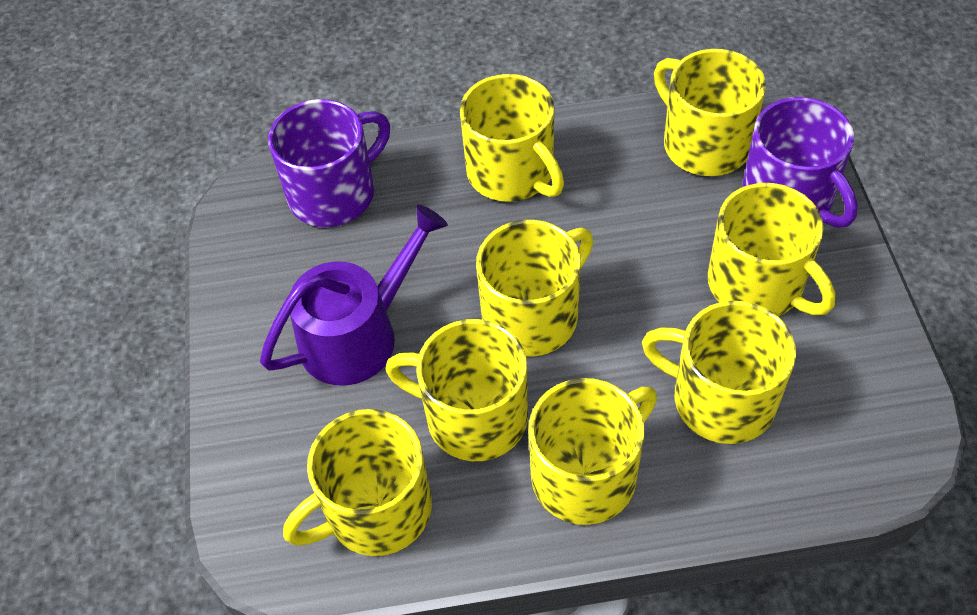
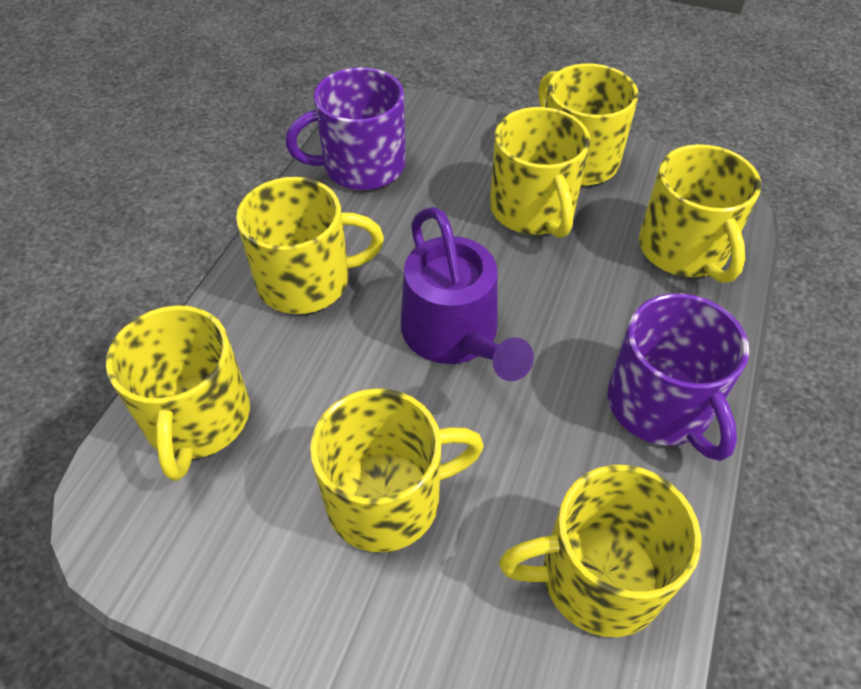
yellow mug: 8 -> 7

